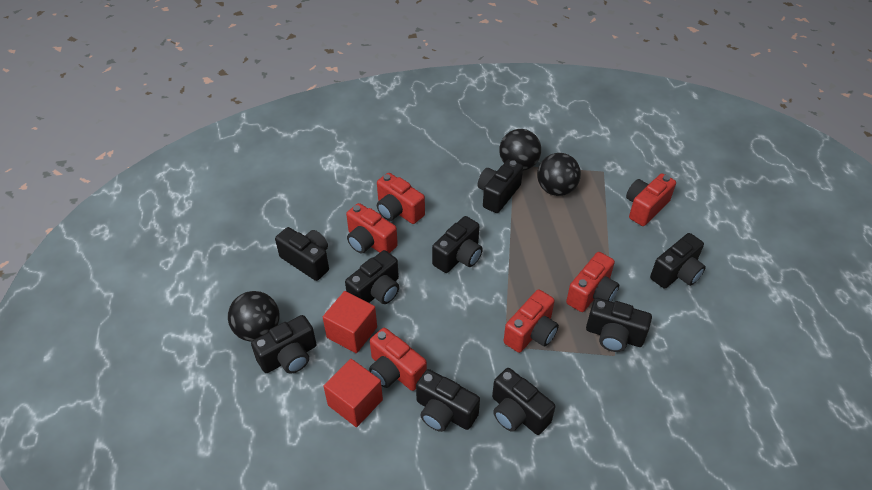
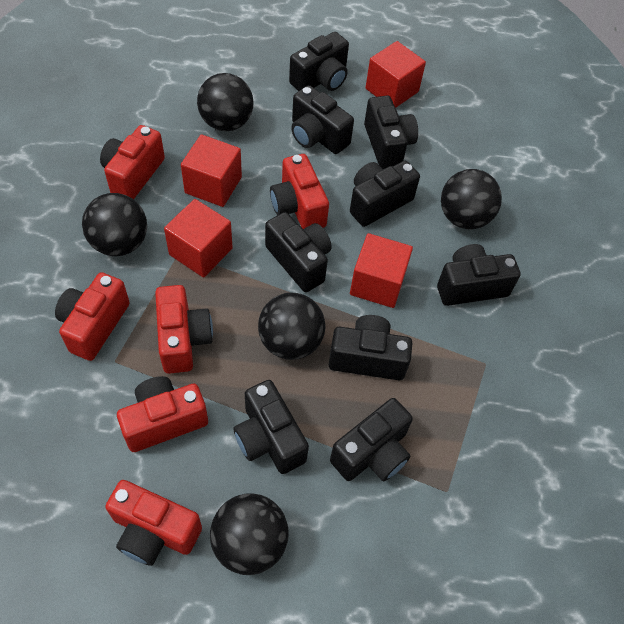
black ball: 3 -> 5
red cube: 2 -> 4

